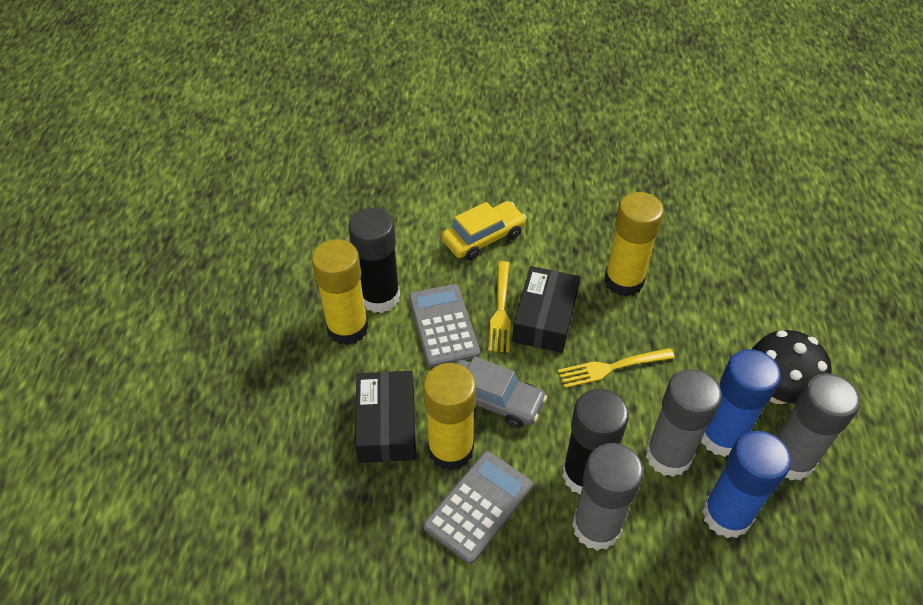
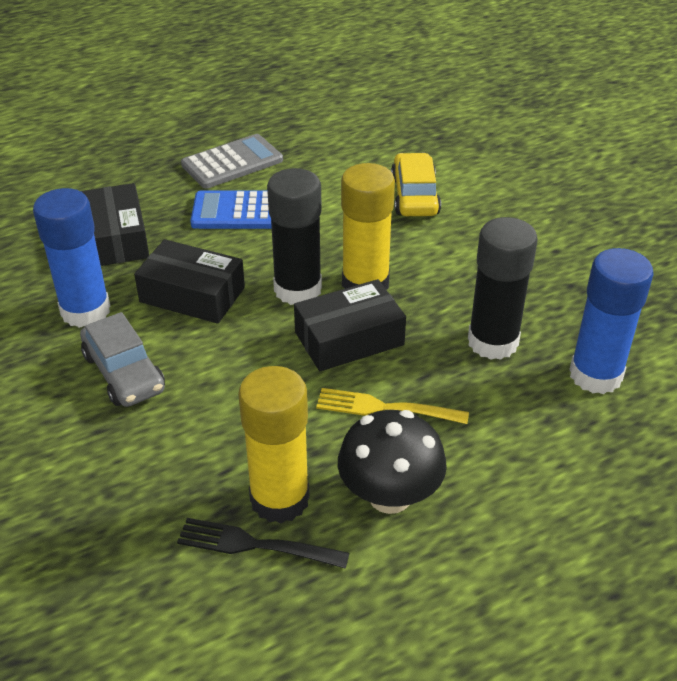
black box: 2 -> 3
black fork: 0 -> 1
blue calculator: 0 -> 1
grey calculator: 2 -> 1
grey glue stick: 3 -> 0
yellow fork: 2 -> 1
yellow glue stick: 3 -> 2

